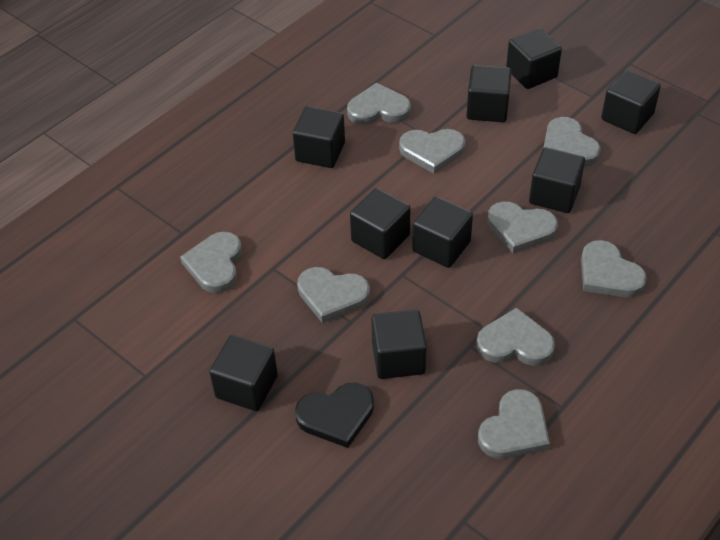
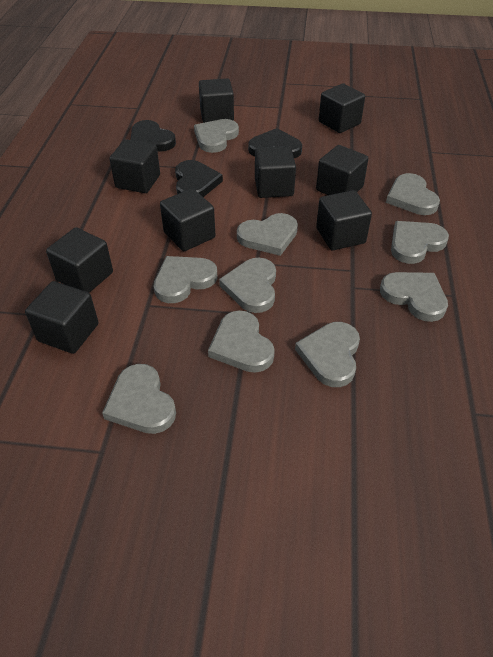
black heart: 1 -> 3
grey heart: 9 -> 10

